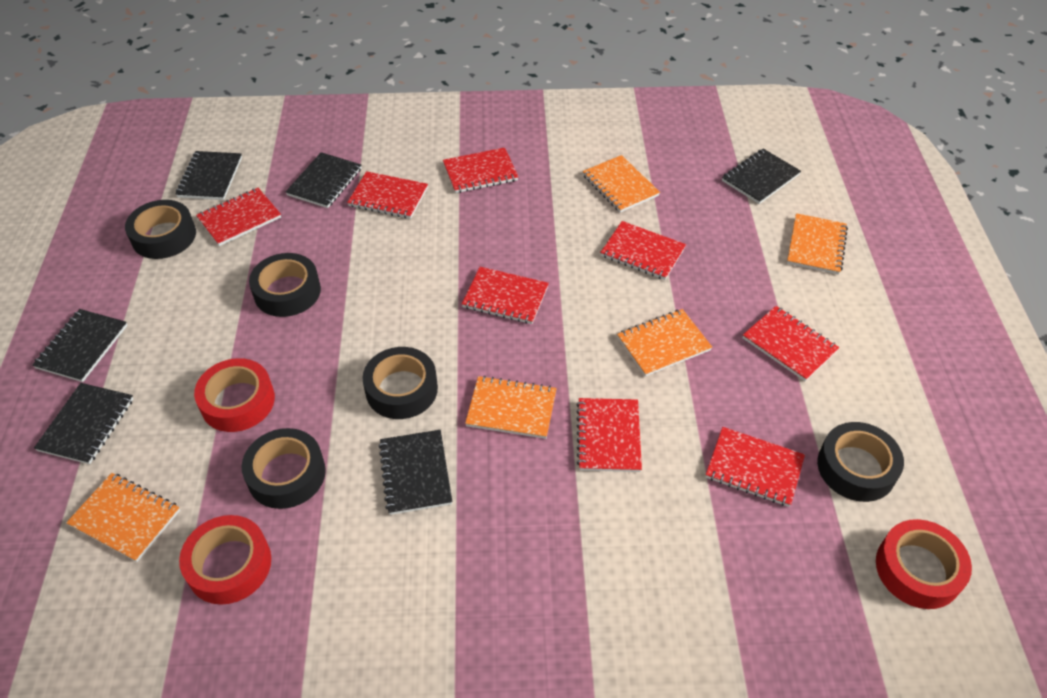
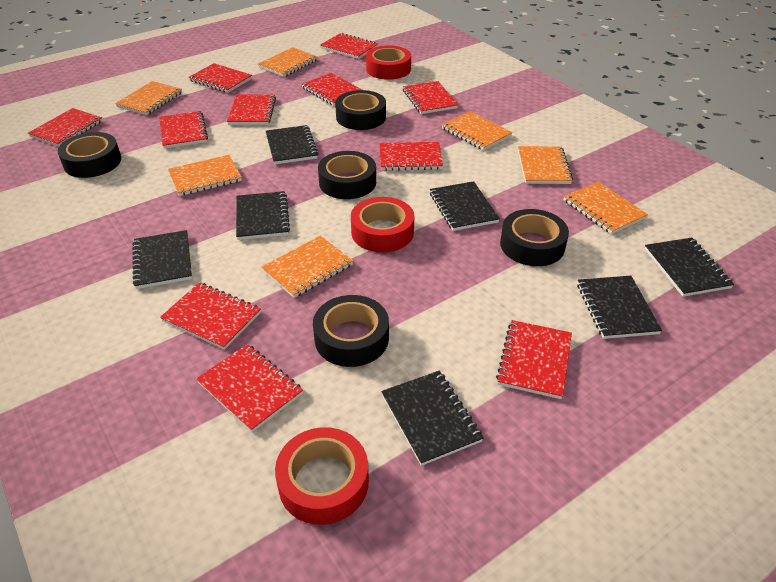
black notebook: 6 -> 7
orange notebook: 5 -> 7
red notebook: 8 -> 11

